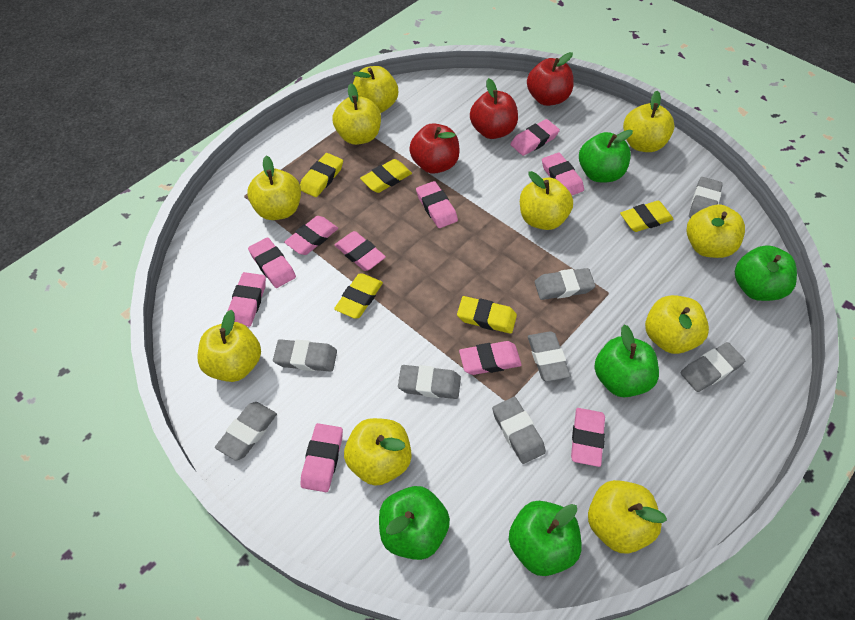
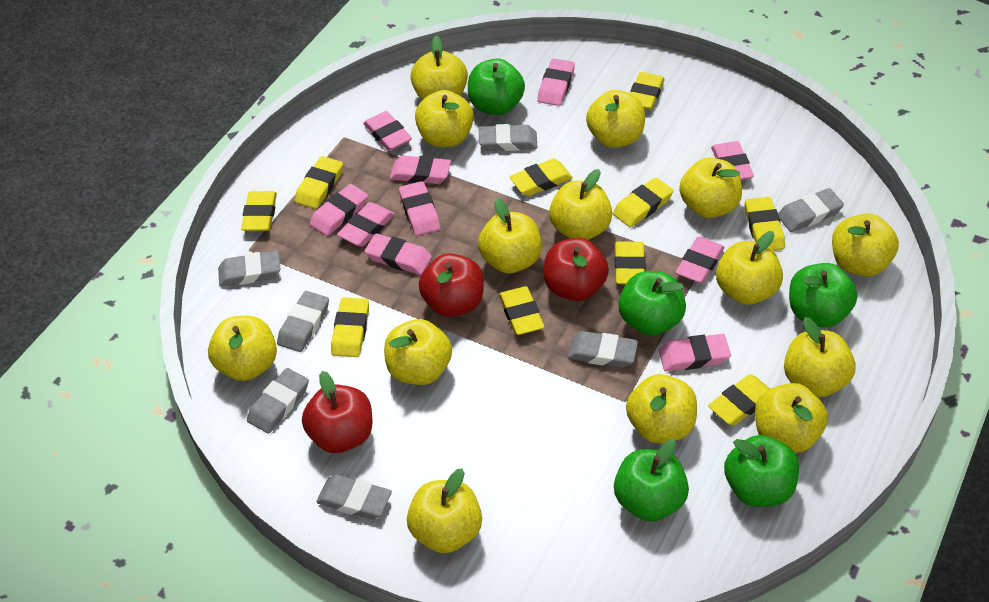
grey eraser: 8 -> 7
yellow apple: 10 -> 14
yellow eraser: 5 -> 10

